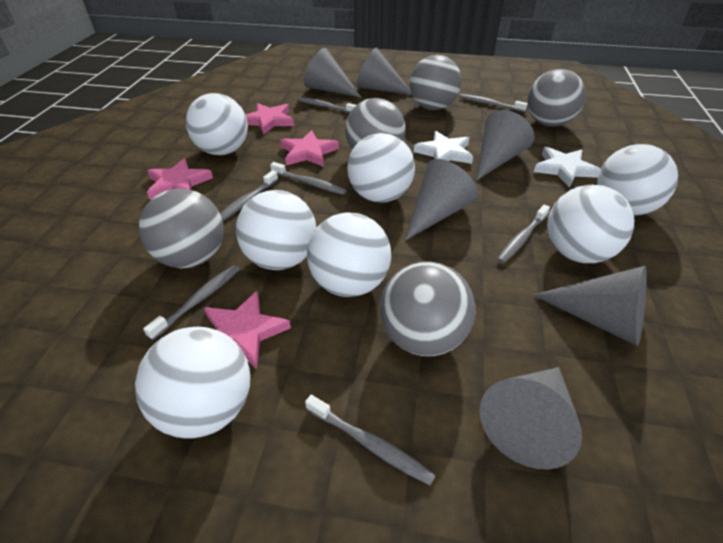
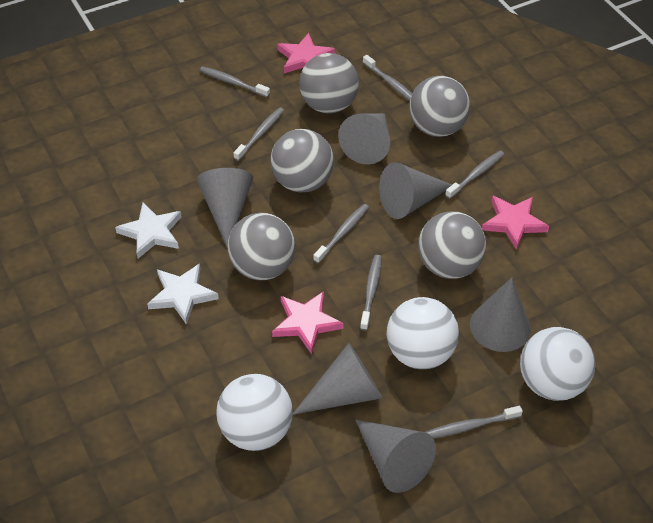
pink star: 4 -> 3
white ball: 7 -> 3

